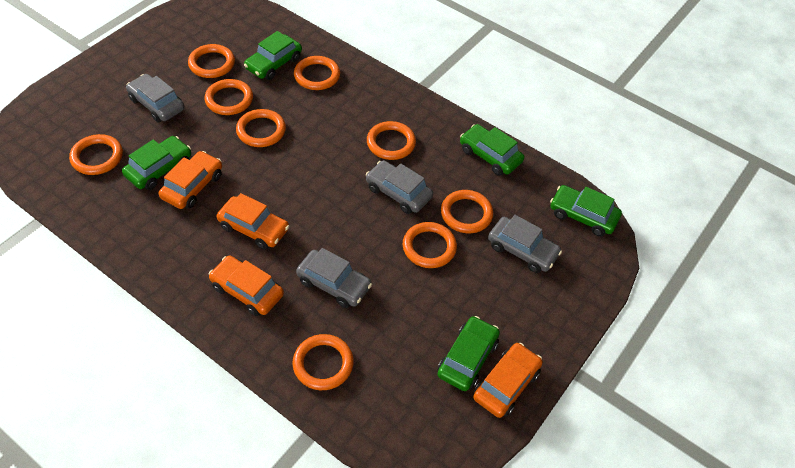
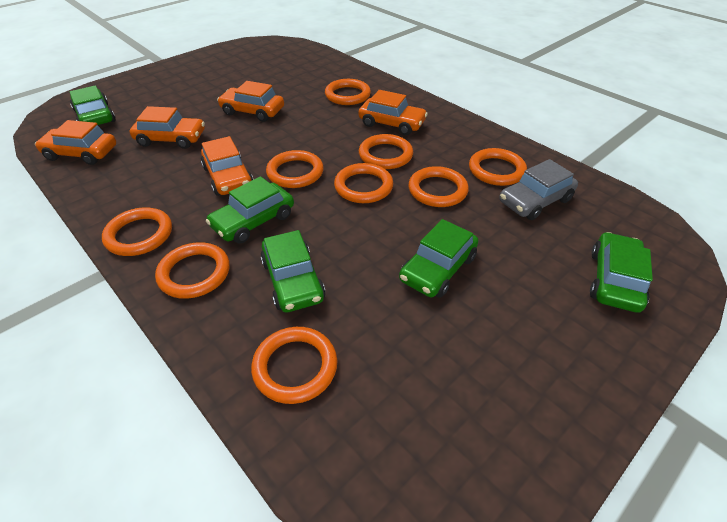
grey car: 4 -> 1
orange car: 4 -> 5

